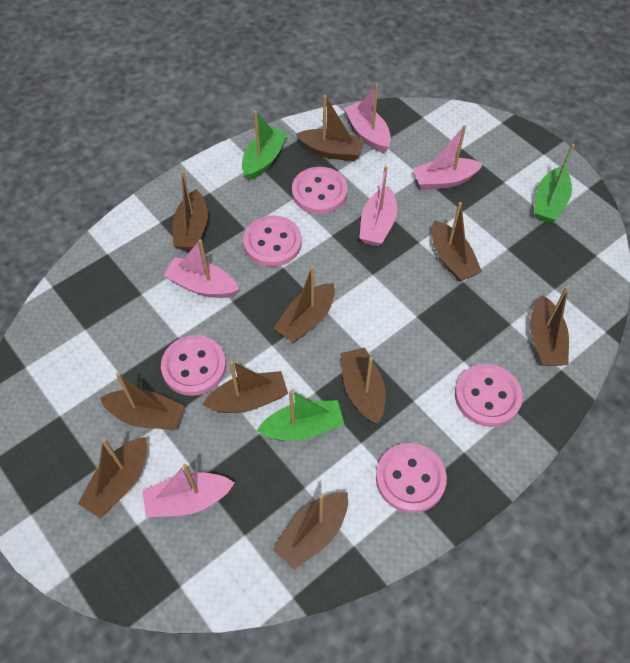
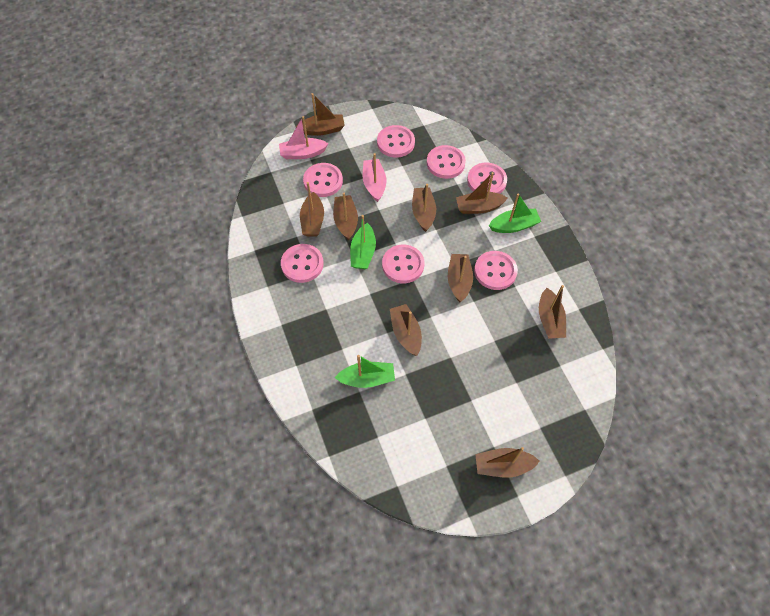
brown boat: 10 -> 9
pink boat: 5 -> 2
pink button: 5 -> 7

